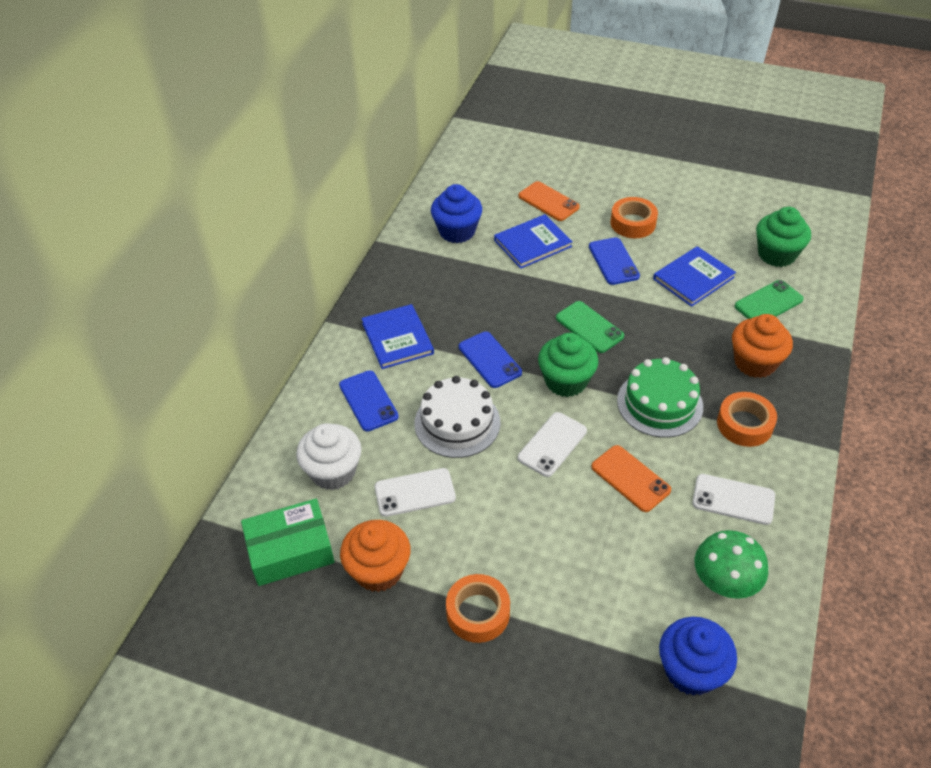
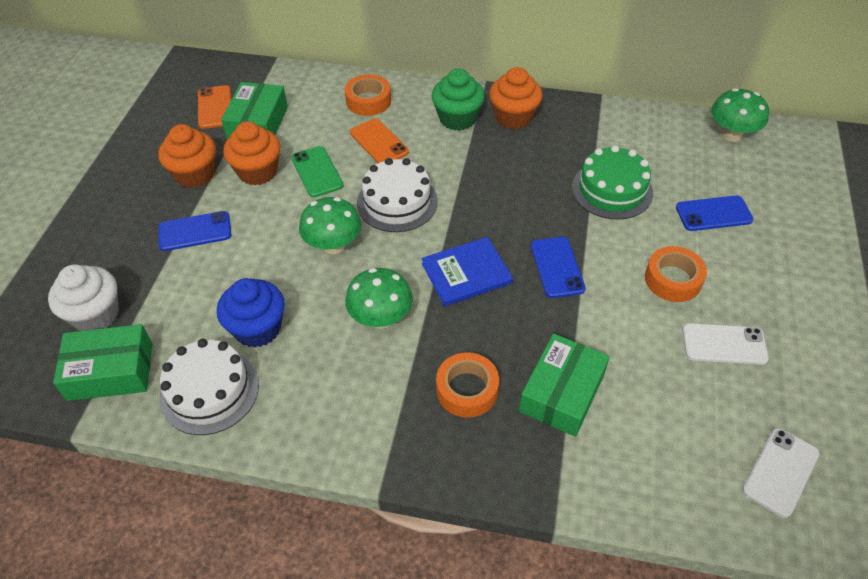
blue book: 3 -> 1
blue cupcake: 2 -> 1
green box: 1 -> 3
green cupcake: 2 -> 1
green mushroom: 1 -> 3
green phone: 2 -> 1
orange cupcake: 2 -> 3
white cake: 1 -> 2
white phone: 3 -> 2

